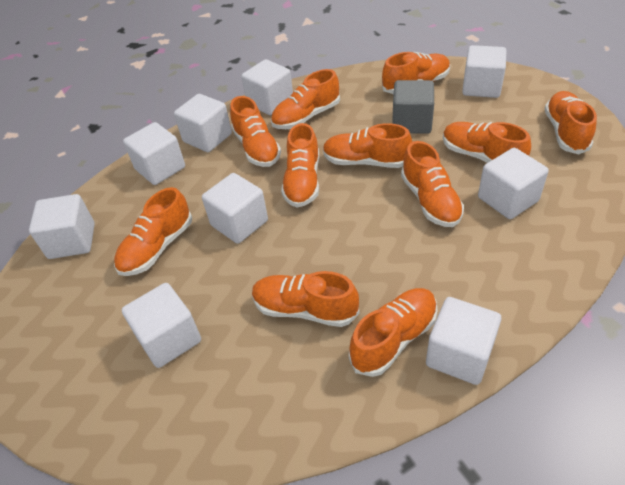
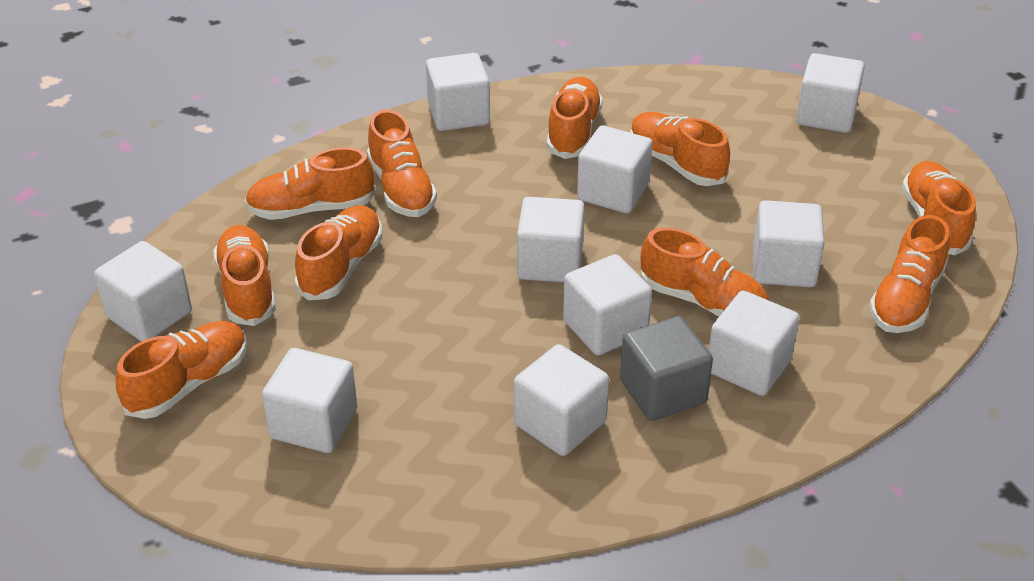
orange shoe: 11 -> 10
white cube: 9 -> 10

